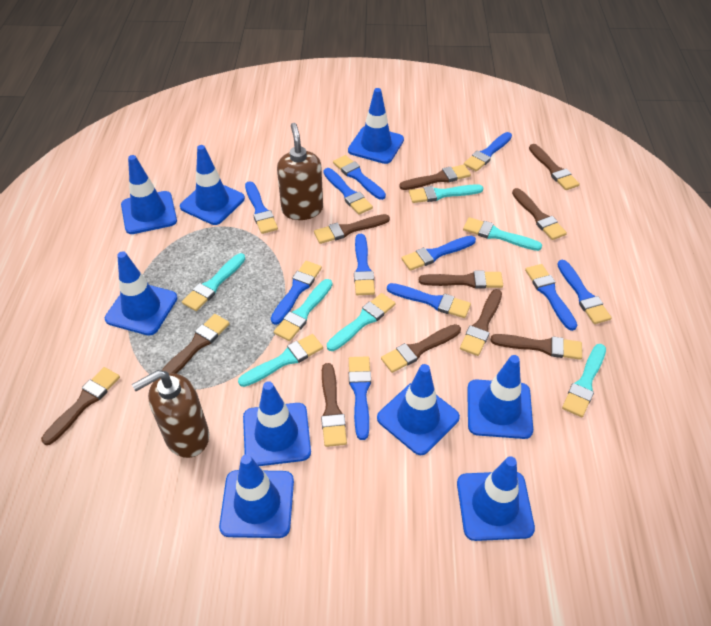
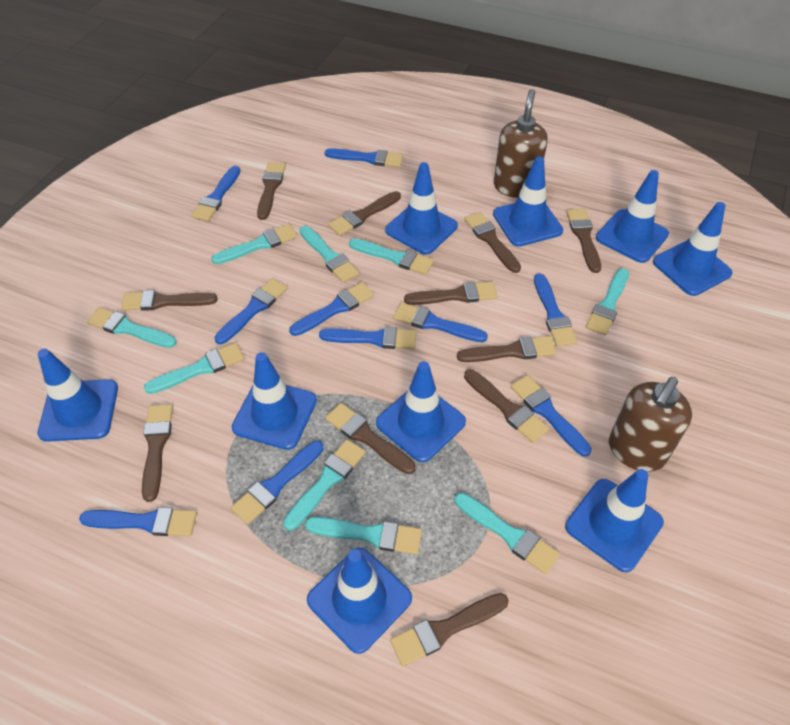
blue brush: 11 -> 10
turquoise brush: 7 -> 9

